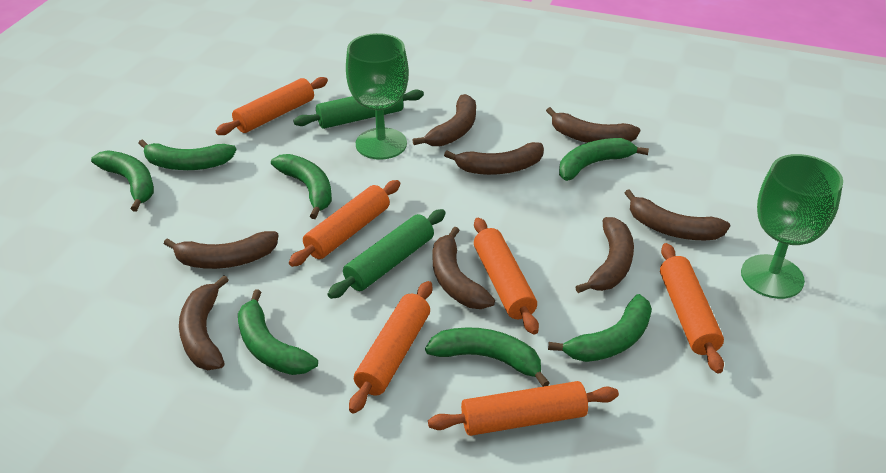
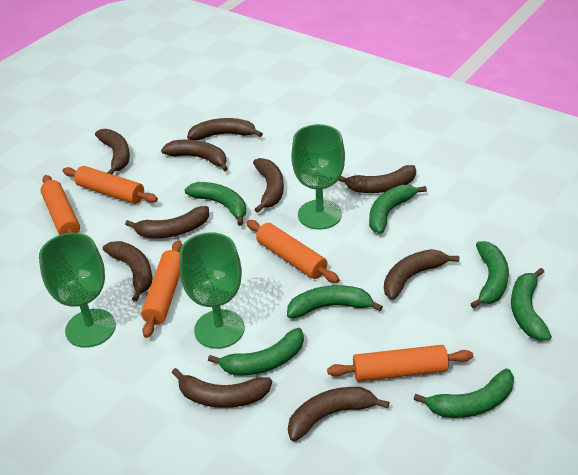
brown banana: 8 -> 10
green goblet: 2 -> 3
green rolling pin: 2 -> 0
orange rolling pin: 6 -> 5

